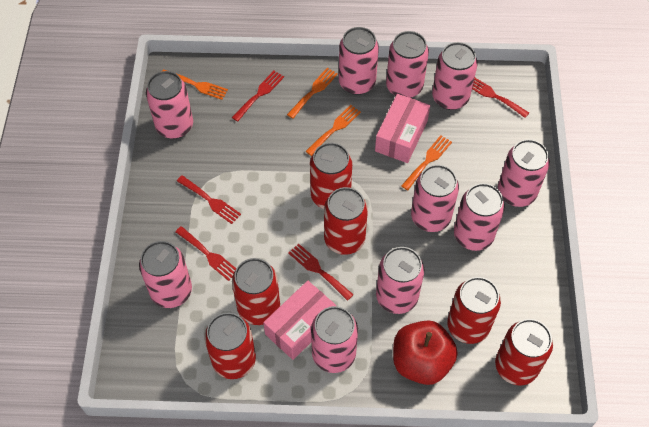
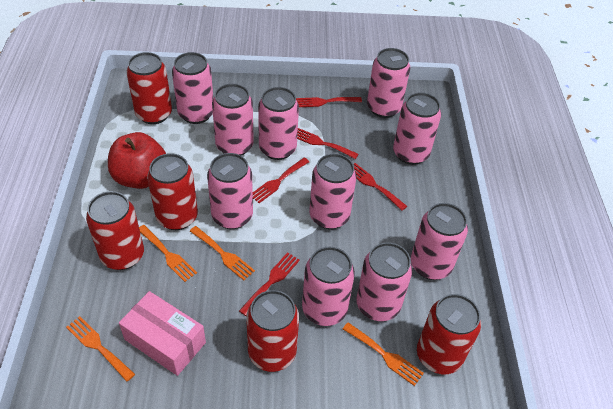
pink box: 2 -> 1
red can: 6 -> 5

